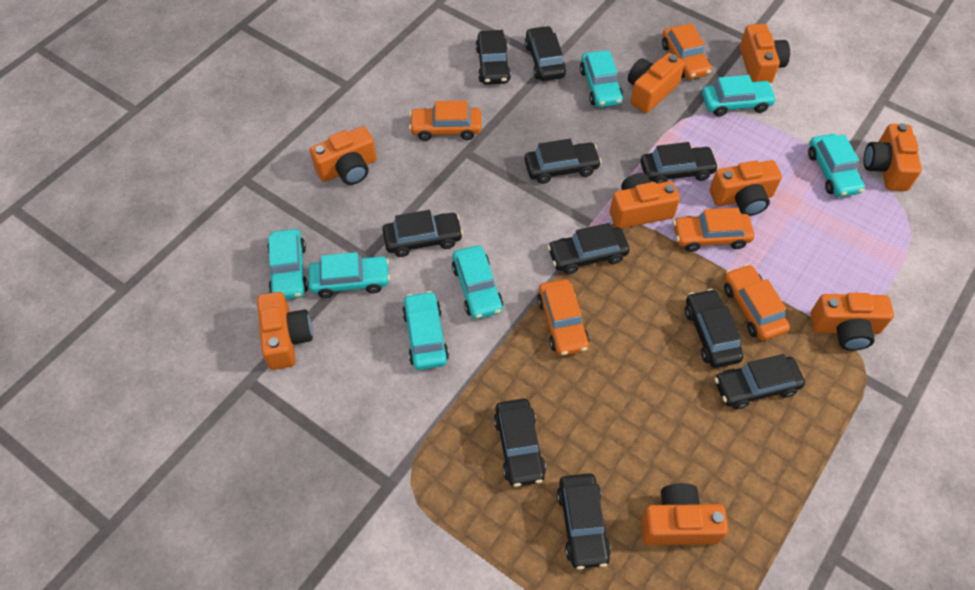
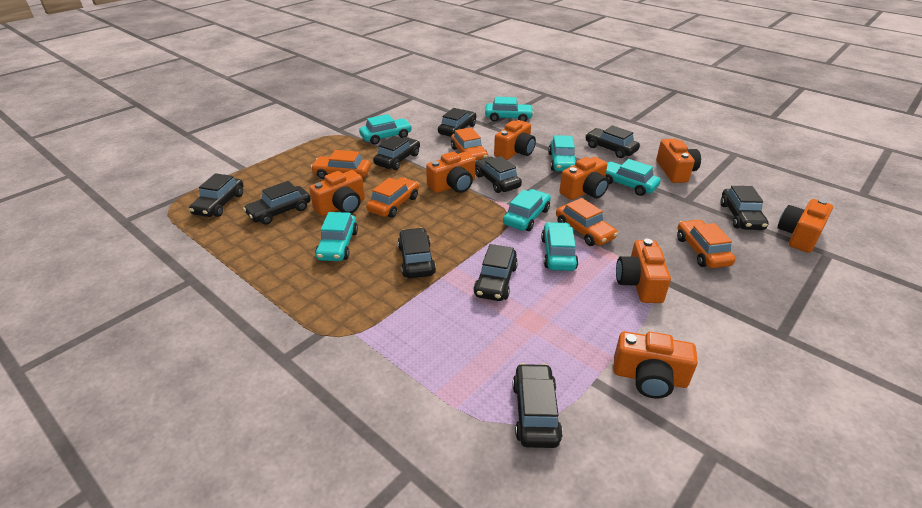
orange camera: 9 -> 8

